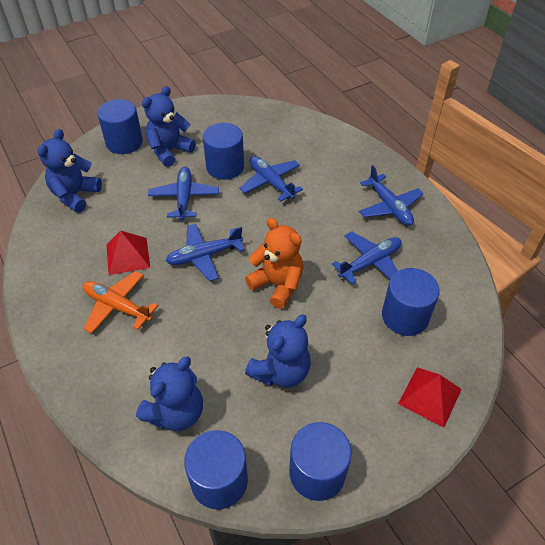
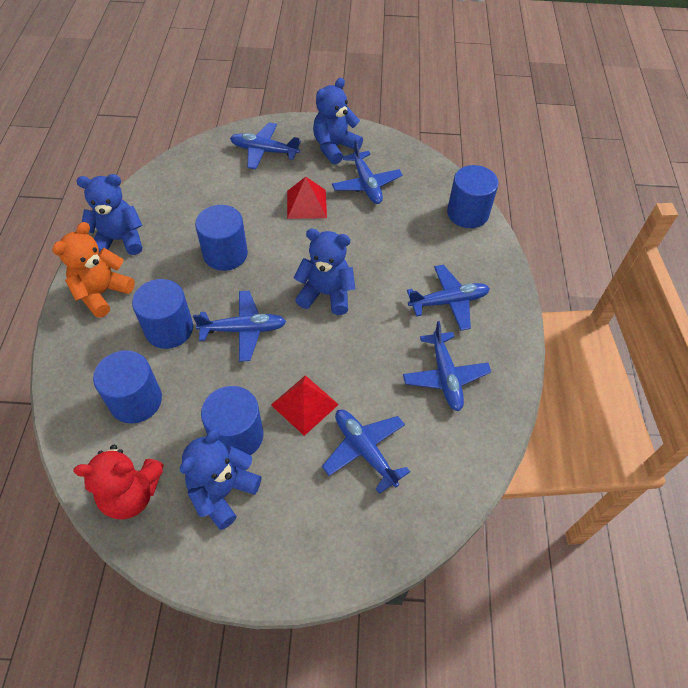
blue plane: 5 -> 6
orange plane: 1 -> 0
red teddy bear: 0 -> 1

